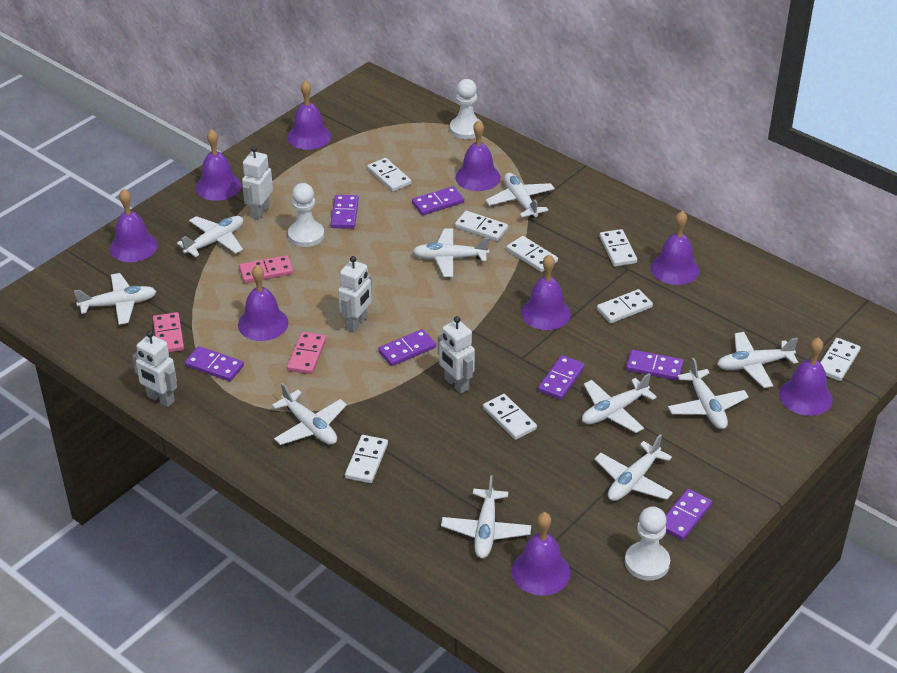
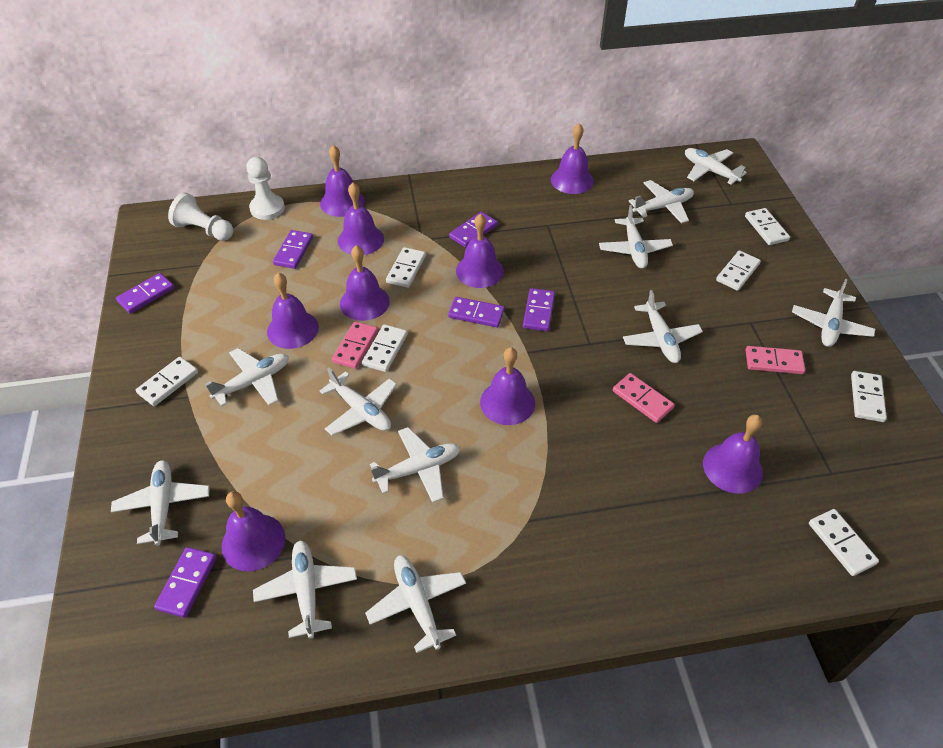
purple domino: 7 -> 6
white domino: 8 -> 7
white pawn: 3 -> 2
white plane: 10 -> 11
white robot: 4 -> 0

